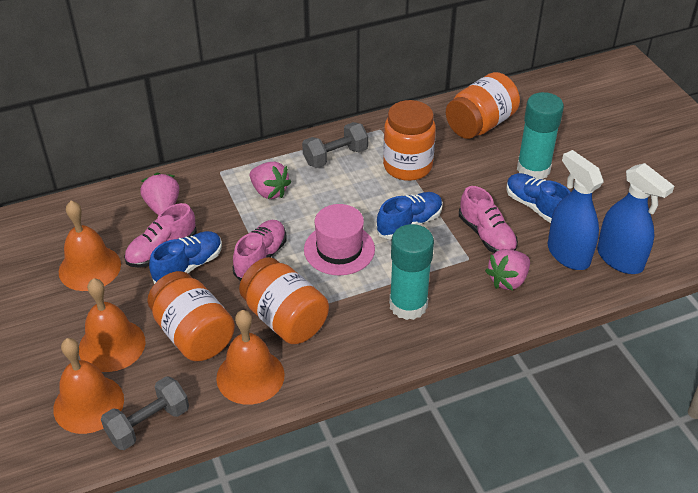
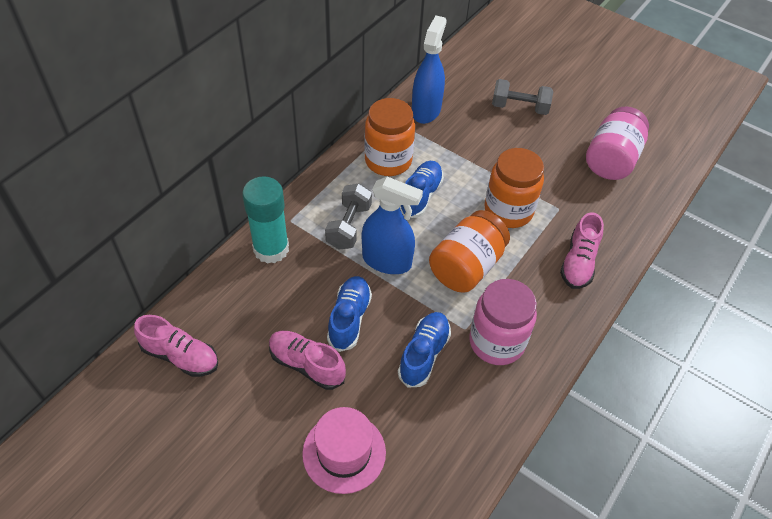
orange bell: 4 -> 0
orange jar: 4 -> 3
pink jar: 0 -> 2
pink strawberry: 3 -> 0
turquoise glue stick: 2 -> 1

